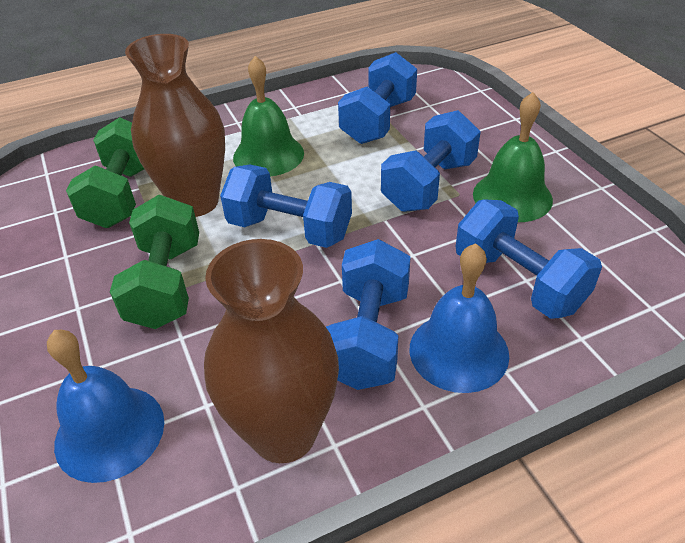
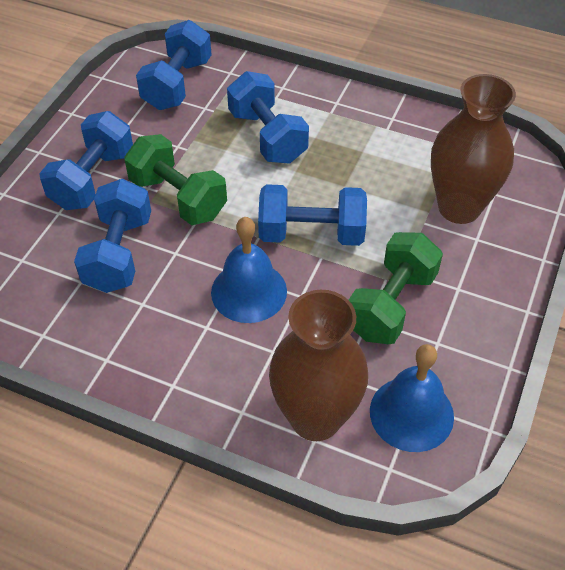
green bell: 2 -> 0

